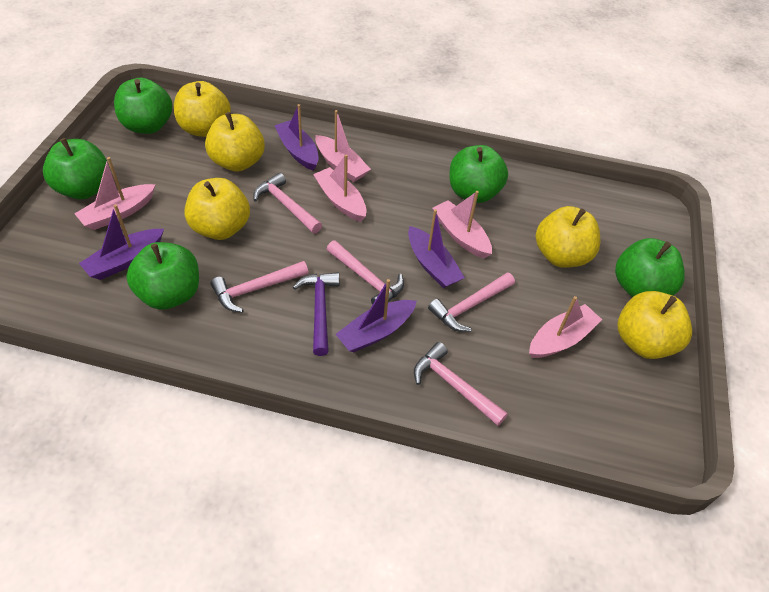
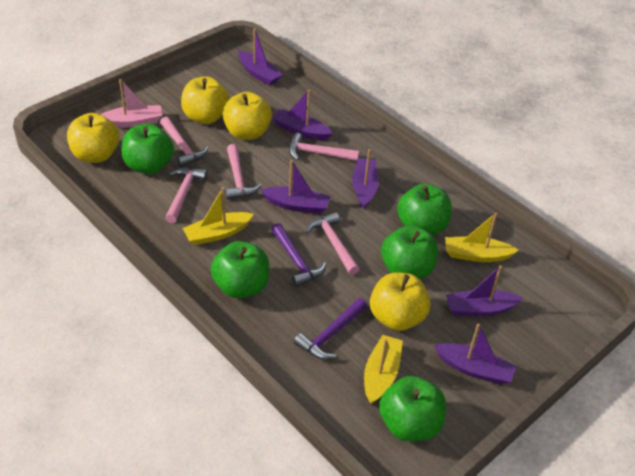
pink boat: 5 -> 1
purple boat: 4 -> 6
purple hammer: 1 -> 2
yellow apple: 5 -> 4
yellow boat: 0 -> 3

